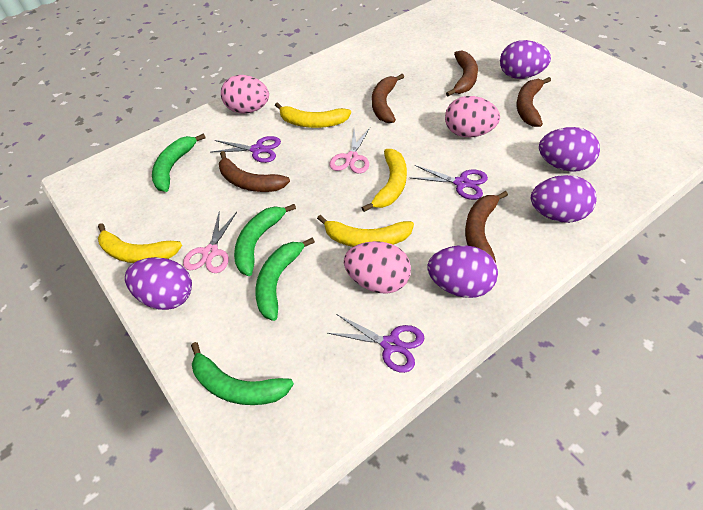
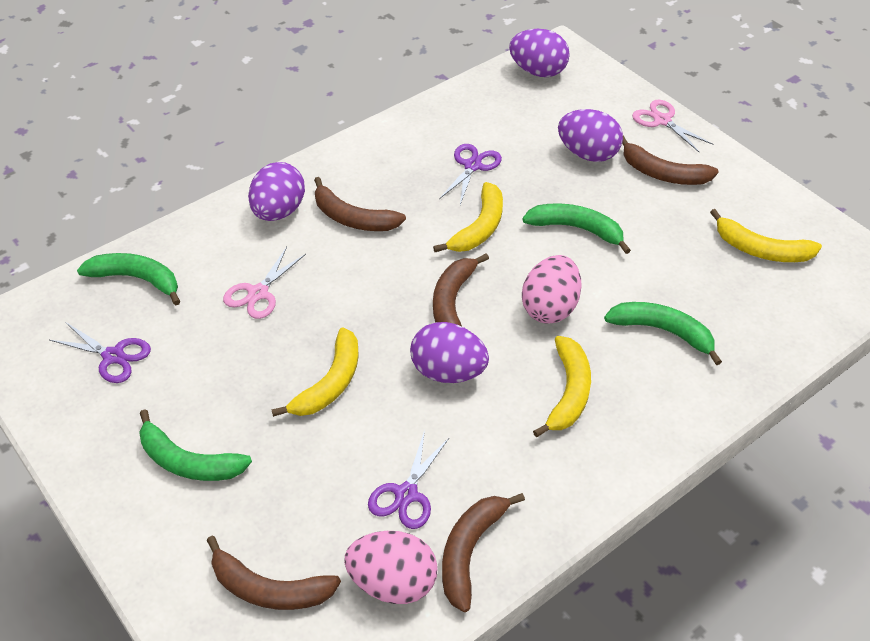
pink egg: 3 -> 2
purple egg: 5 -> 4

